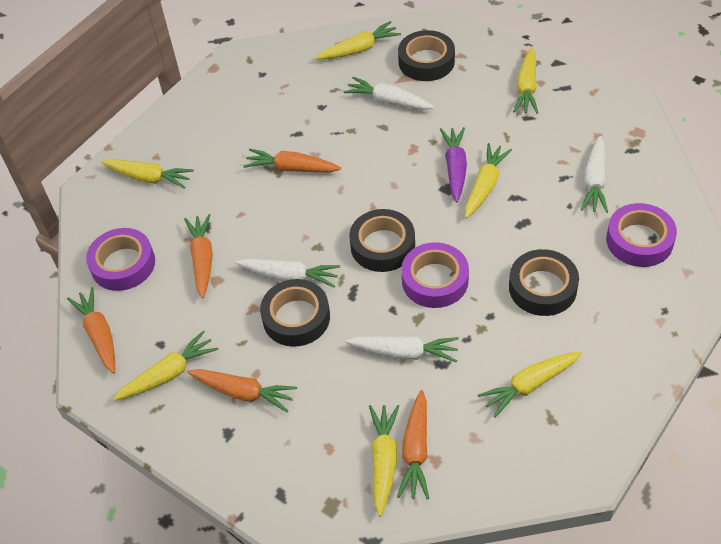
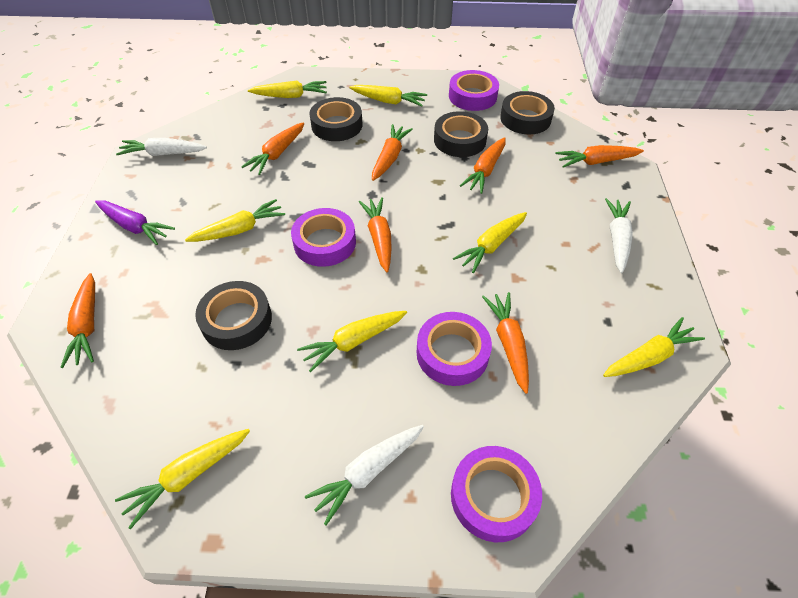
orange carrot: 5 -> 7
purple tape: 3 -> 4
white carrot: 4 -> 3

